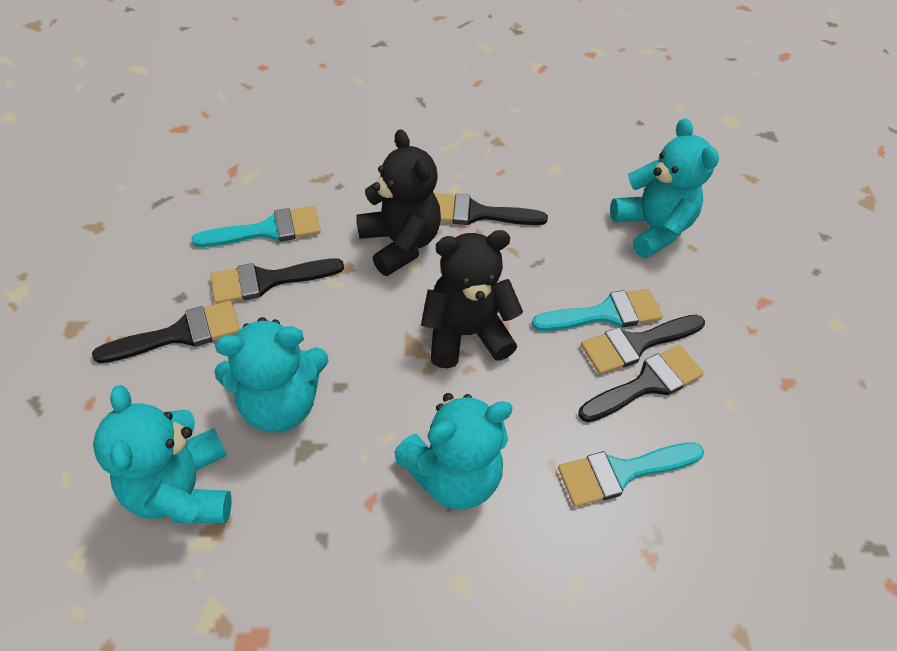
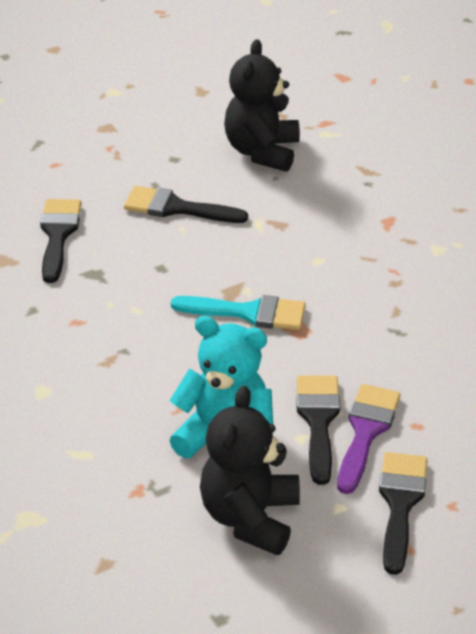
black brush: 5 -> 4
purple brush: 0 -> 1
turquoise brush: 3 -> 1
turquoise teddy bear: 4 -> 1

